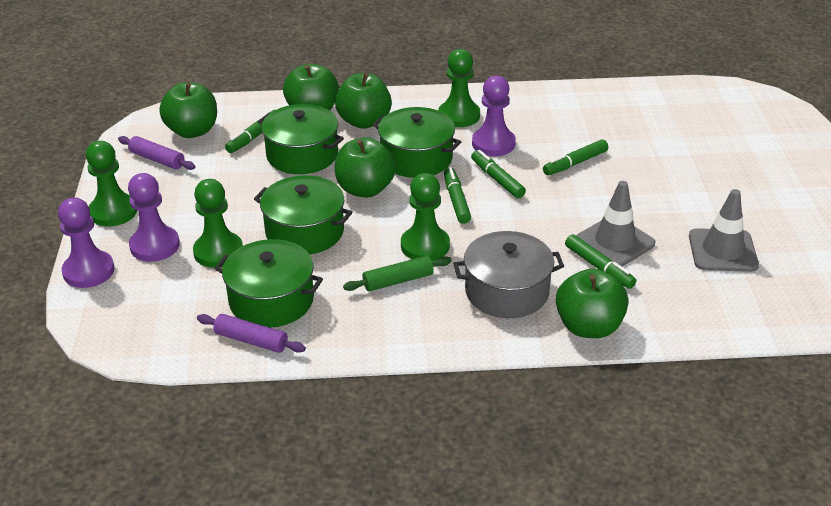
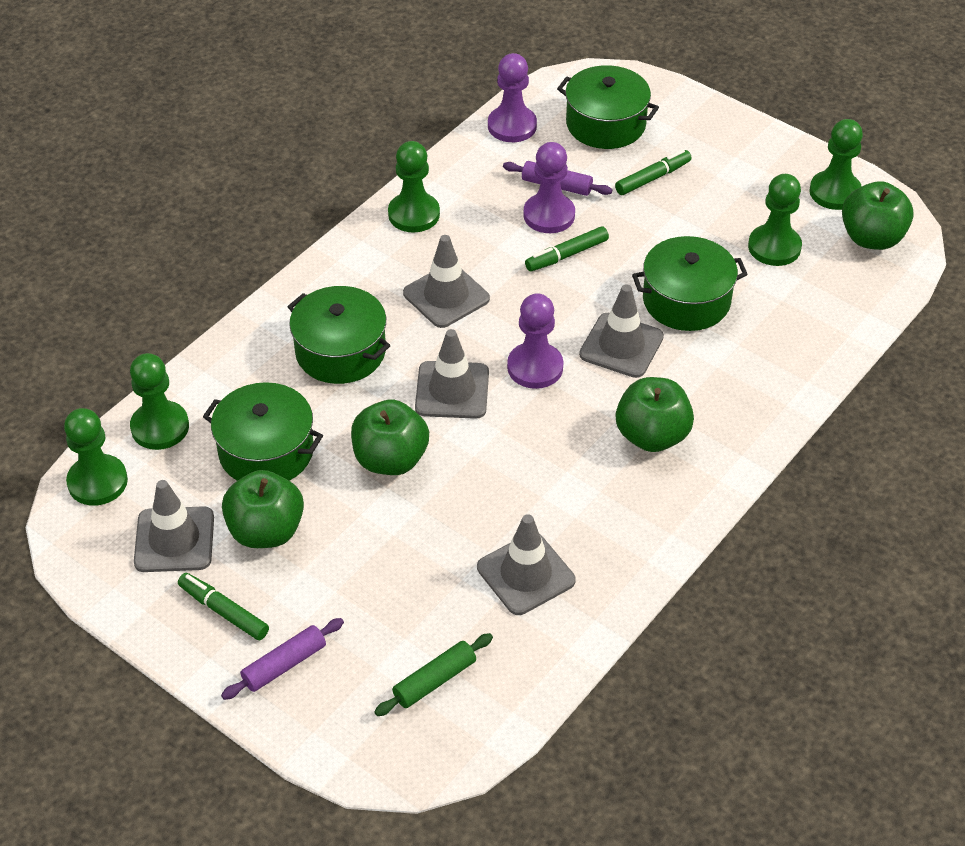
green apple: 5 -> 4
green marker: 5 -> 3
green pawn: 4 -> 5
grey pot: 1 -> 0
grey traffic cone: 2 -> 5

